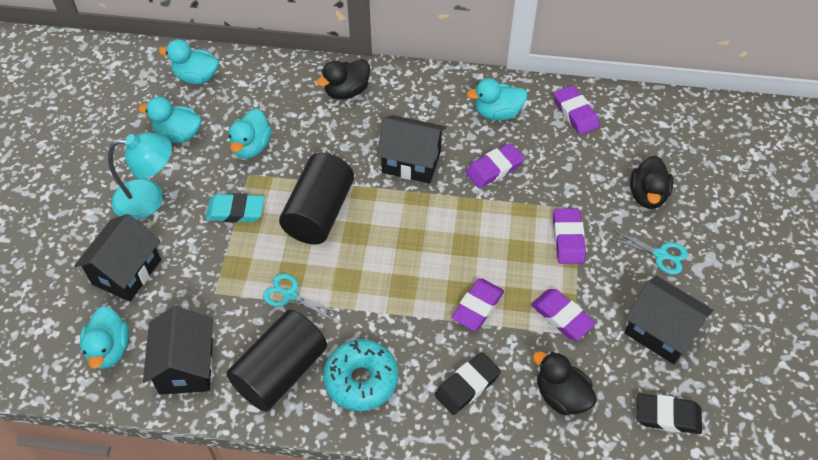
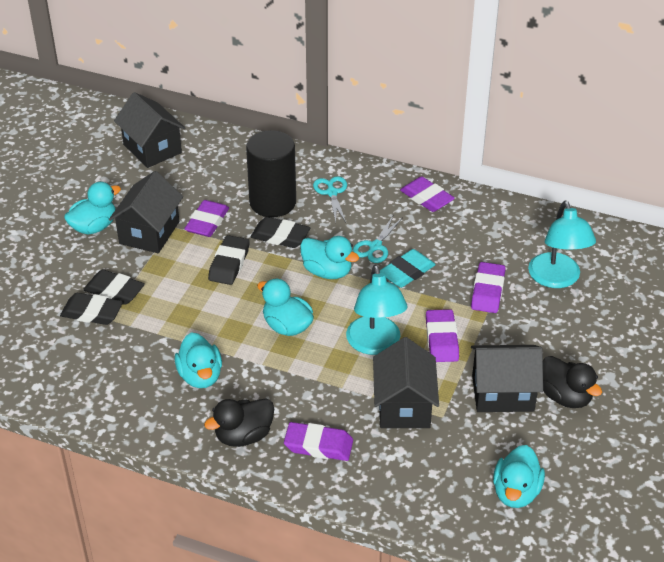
black cylinder: 2 -> 1
black duck: 3 -> 2
black eraser: 2 -> 4
turquoise donut: 1 -> 0
turquoise lamp: 1 -> 2

